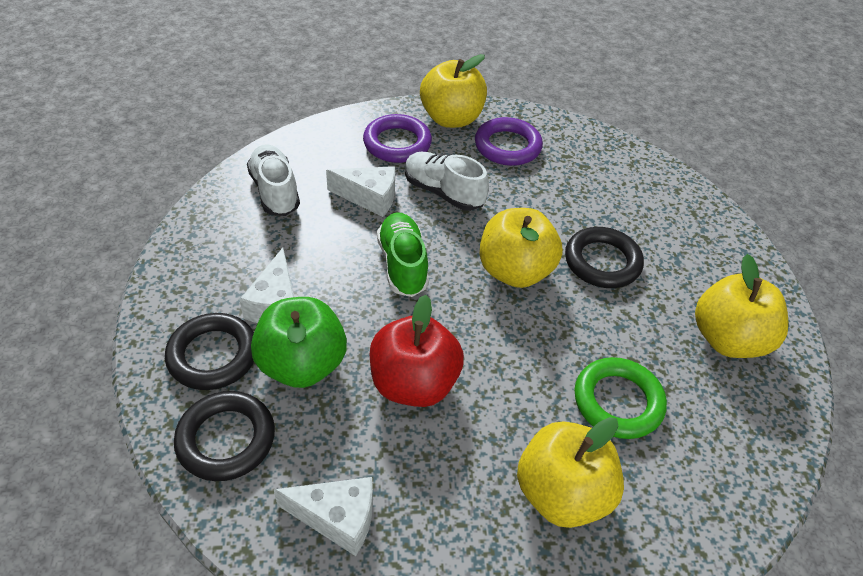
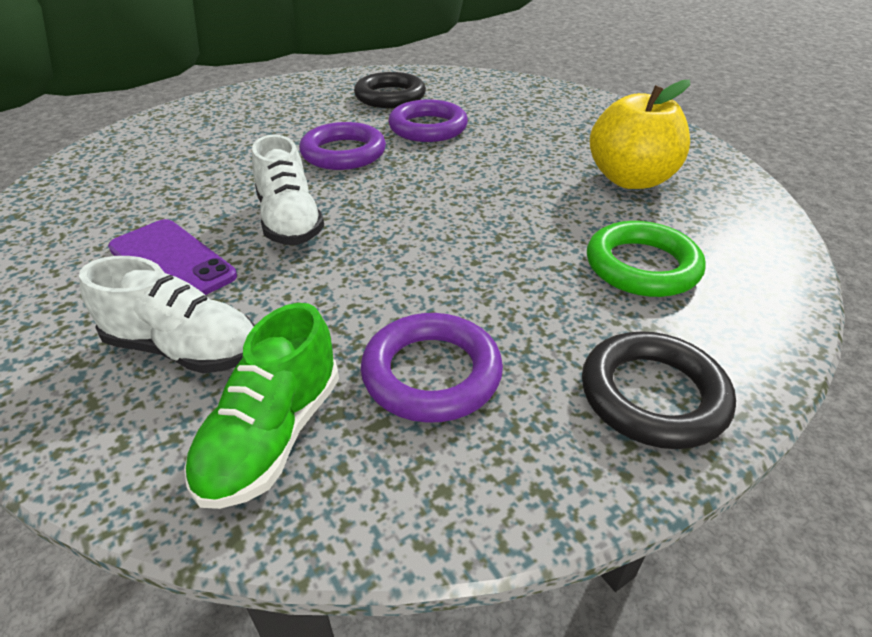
black ring: 3 -> 2
green apple: 1 -> 0
purple phone: 0 -> 1
purple ring: 2 -> 3
red apple: 1 -> 0
white cheese: 3 -> 0
yellow apple: 4 -> 1

